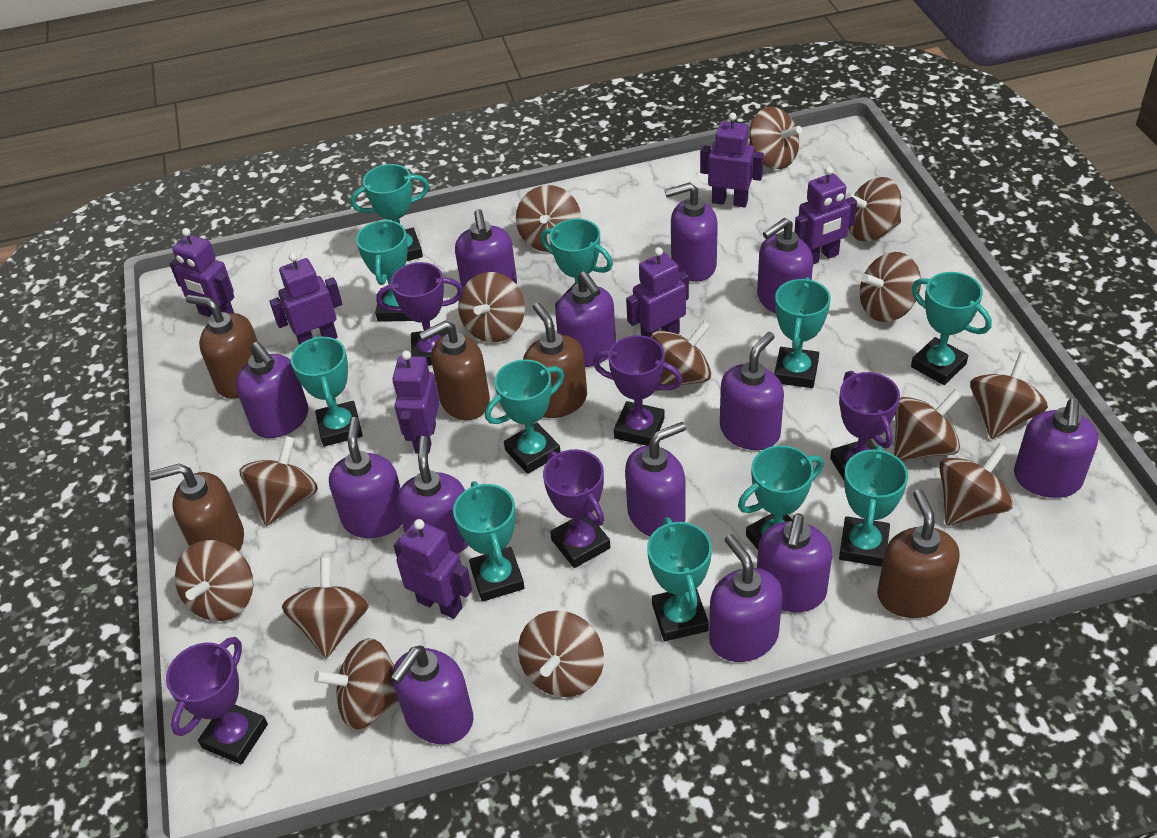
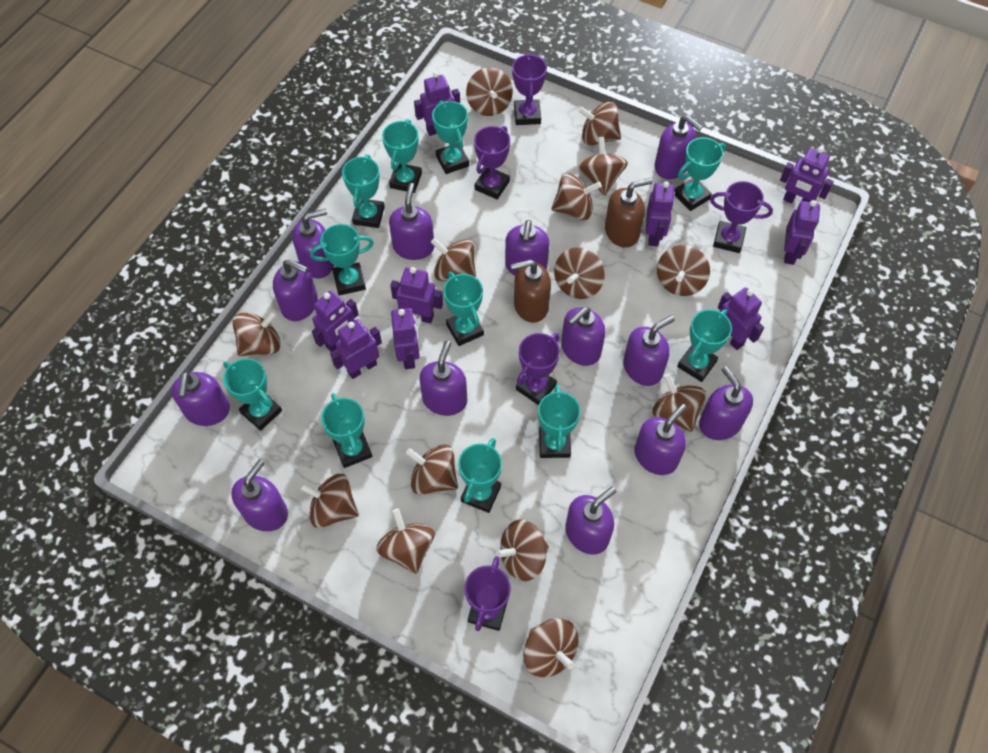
brown soap dispenser: 5 -> 2
purple robot: 7 -> 9

